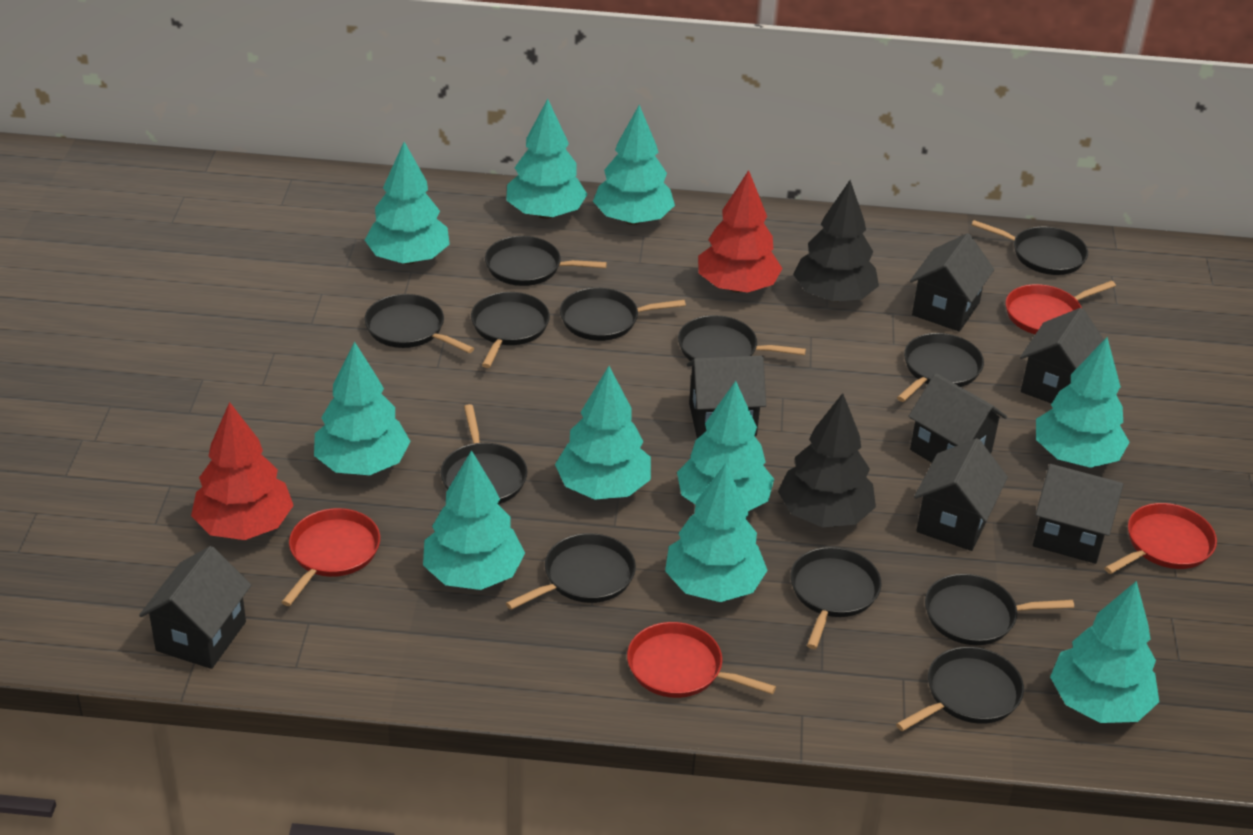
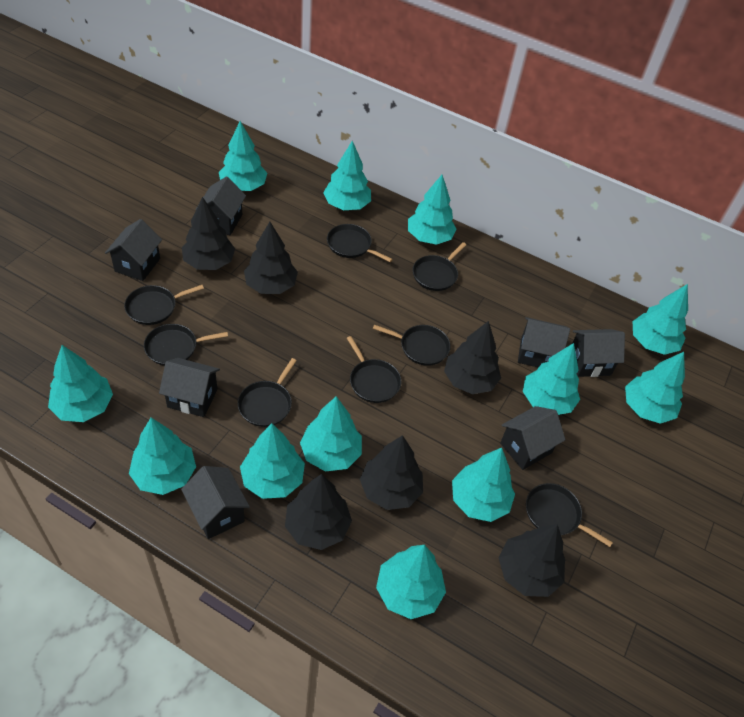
black pan: 12 -> 8
black tree: 2 -> 6
red pan: 4 -> 0
red tree: 2 -> 0
turquoise tree: 10 -> 12

